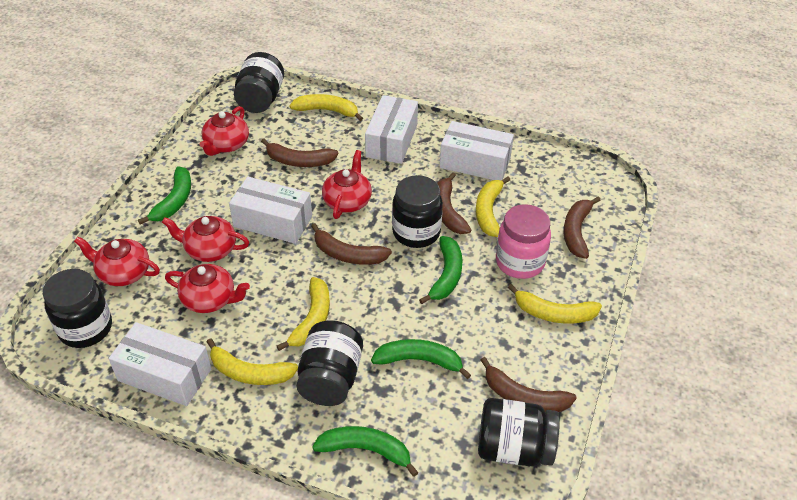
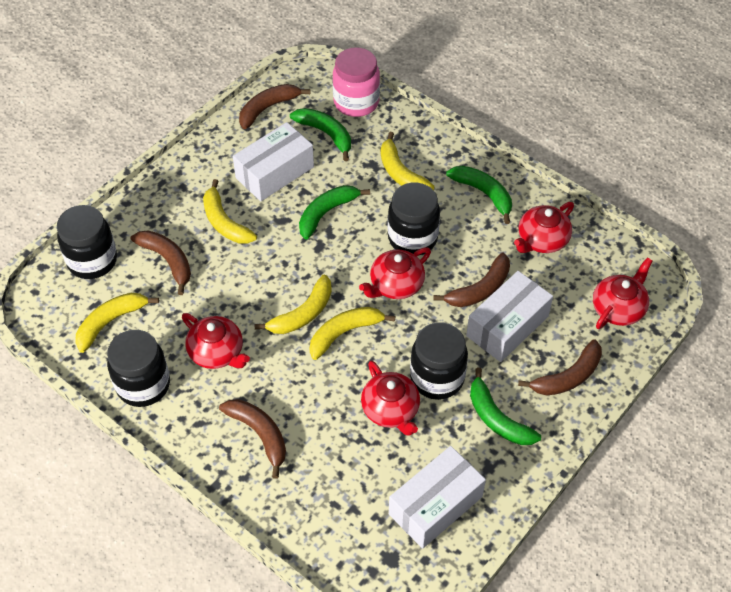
black jar: 5 -> 4
white box: 4 -> 3

